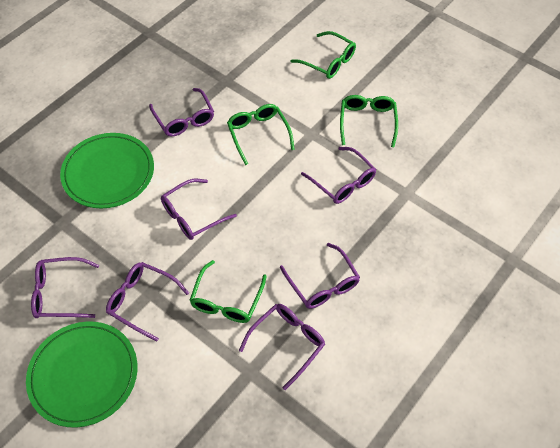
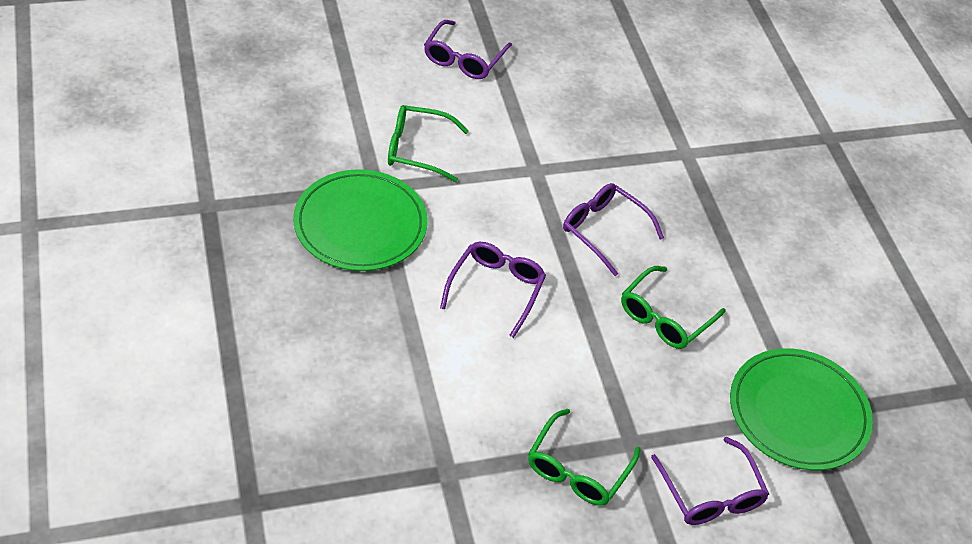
green glasses: 4 -> 3
purple glasses: 7 -> 4

